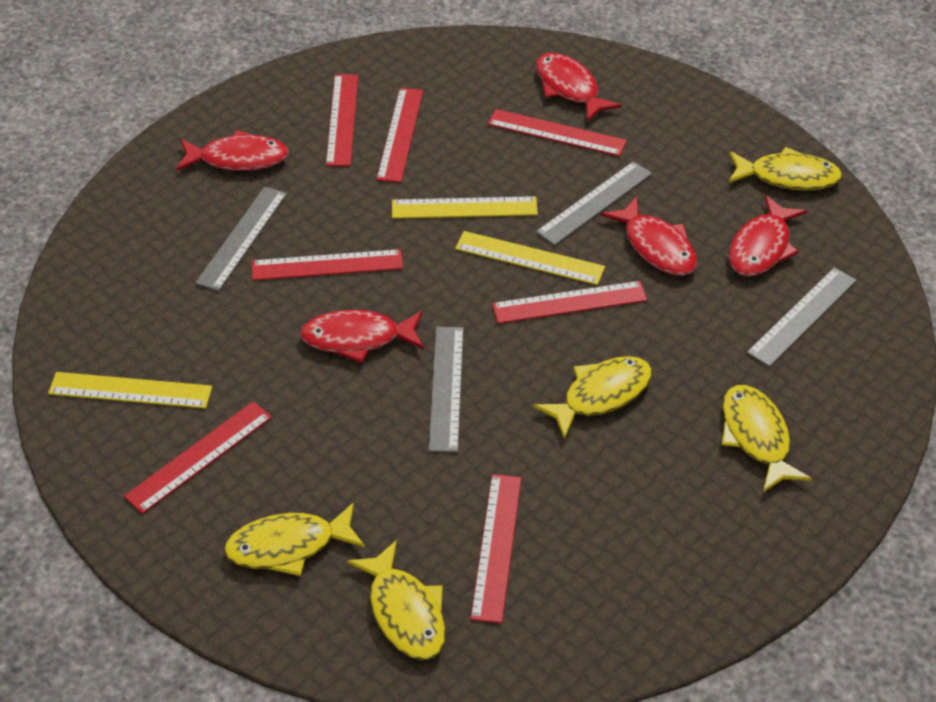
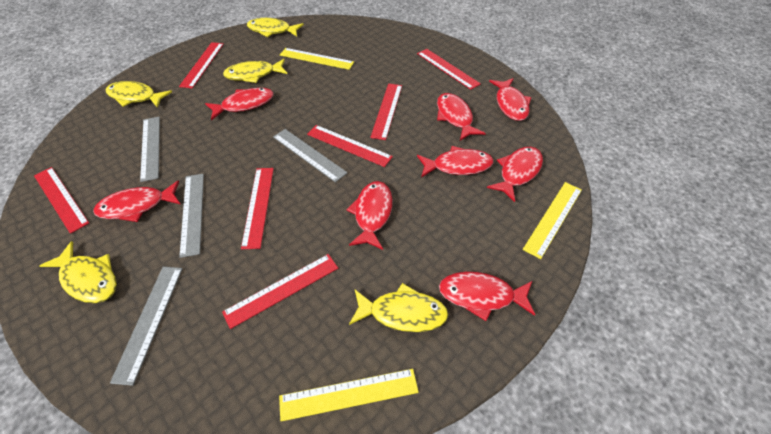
red fish: 5 -> 8

